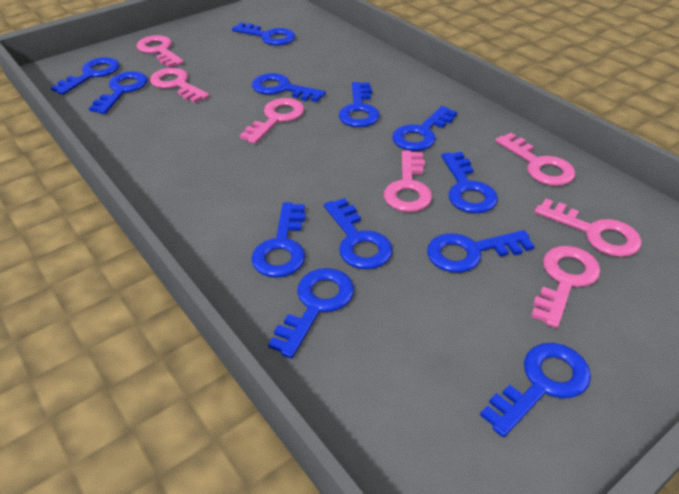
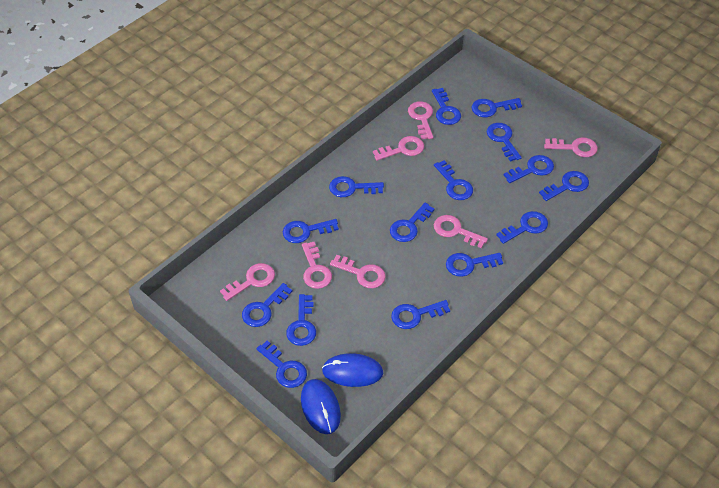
blue key: 12 -> 15
blue mouse: 0 -> 2

